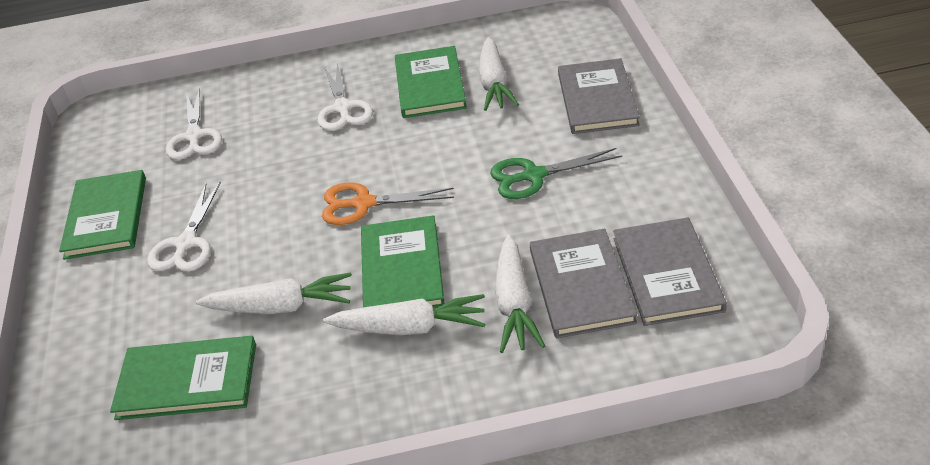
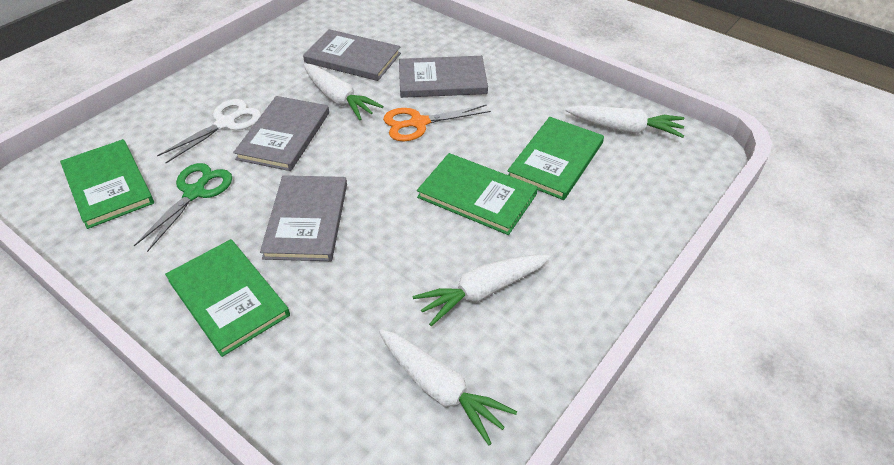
grey book: 3 -> 4
white scissors: 3 -> 1

